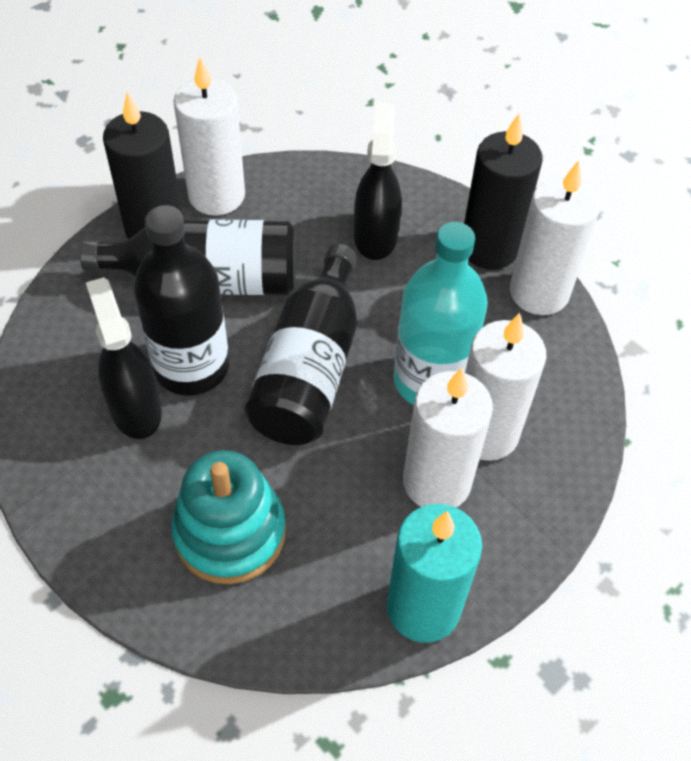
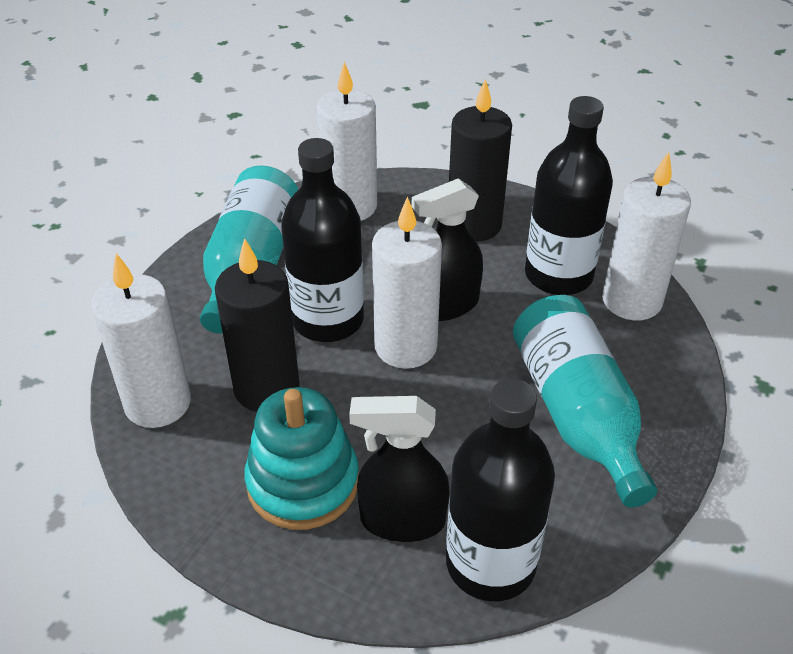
turquoise bottle: 1 -> 2
turquoise candle: 1 -> 0

